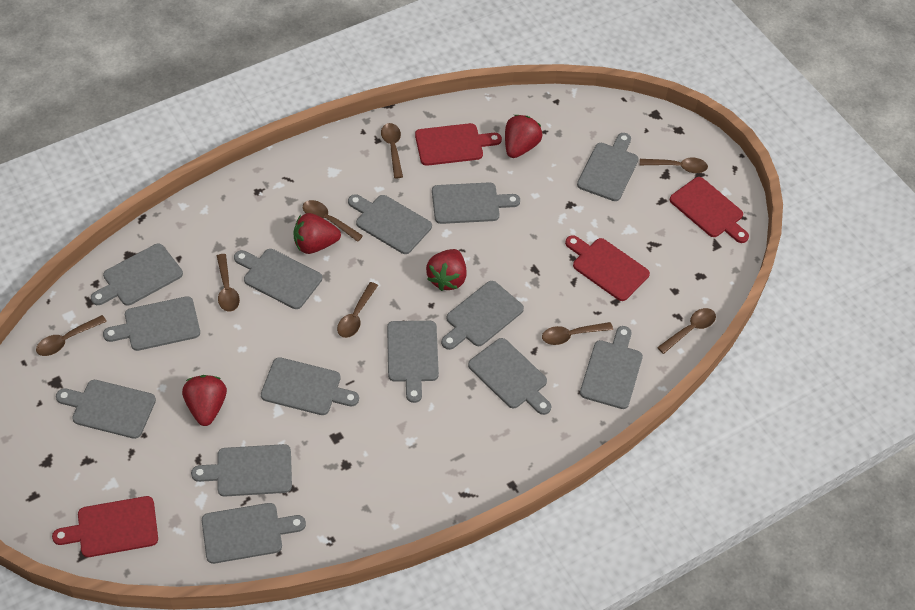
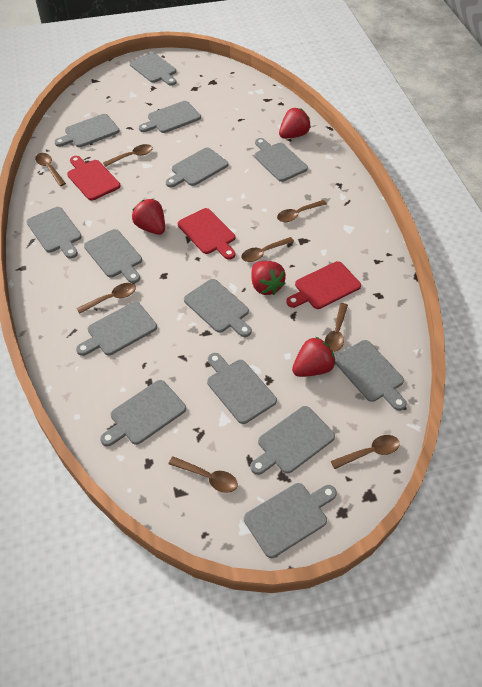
red cutting board: 4 -> 3

